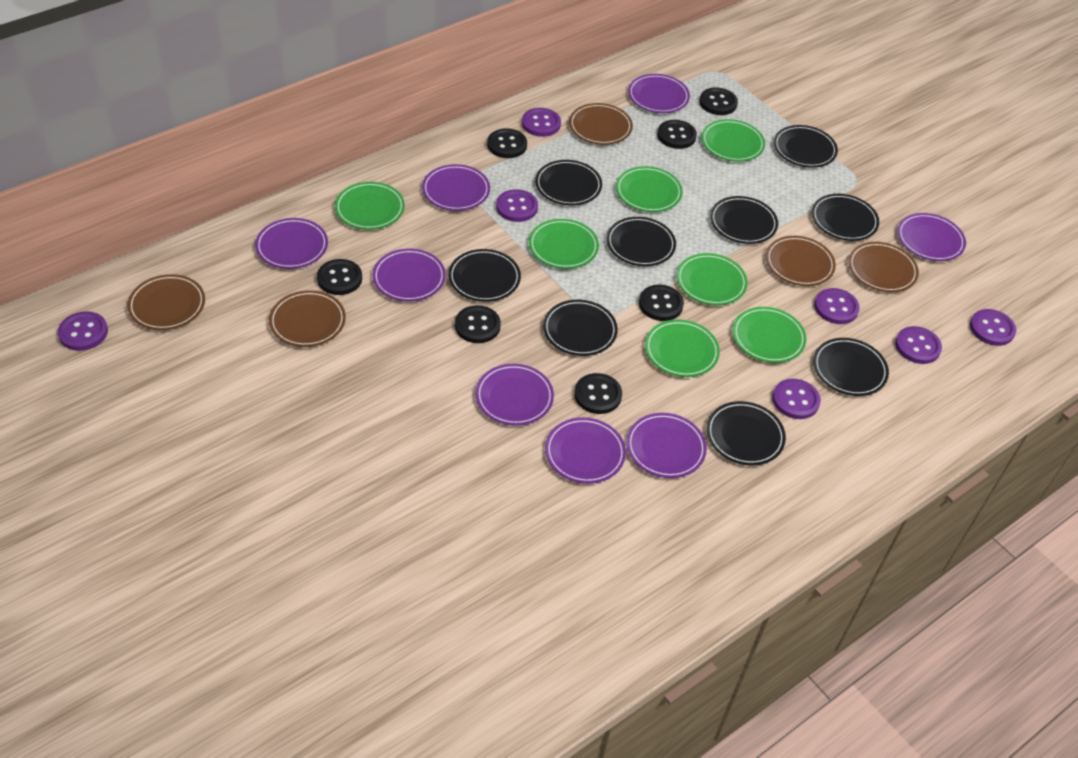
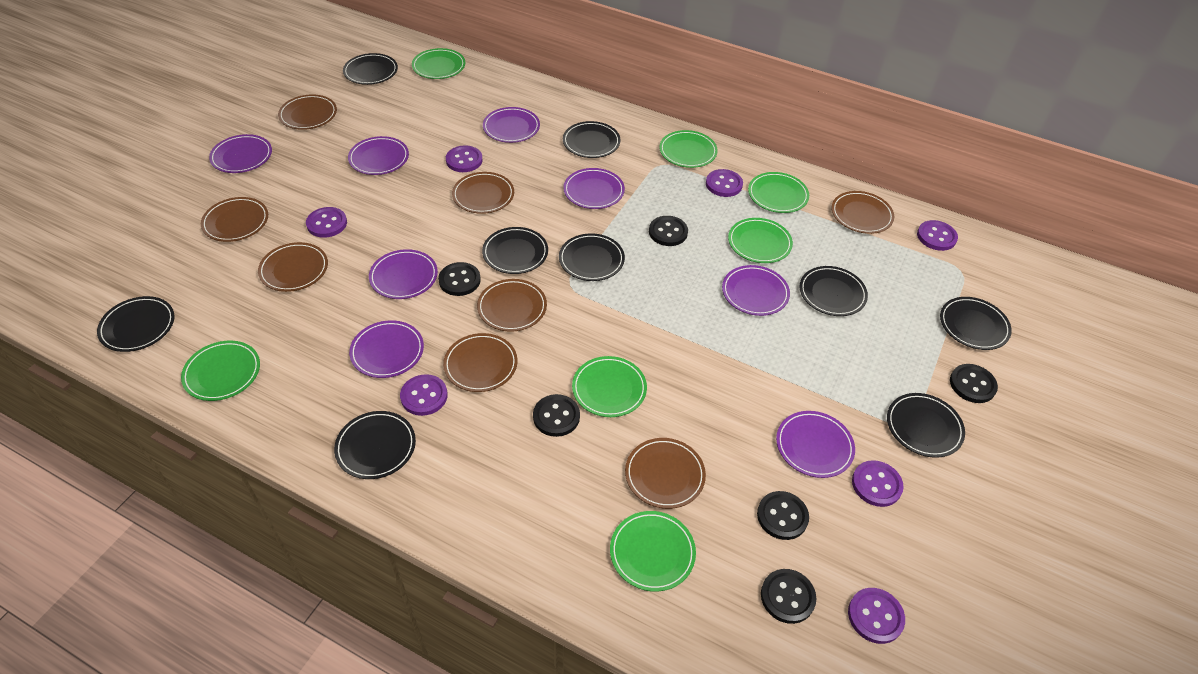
black button: 7 -> 6
brown plate: 5 -> 8

